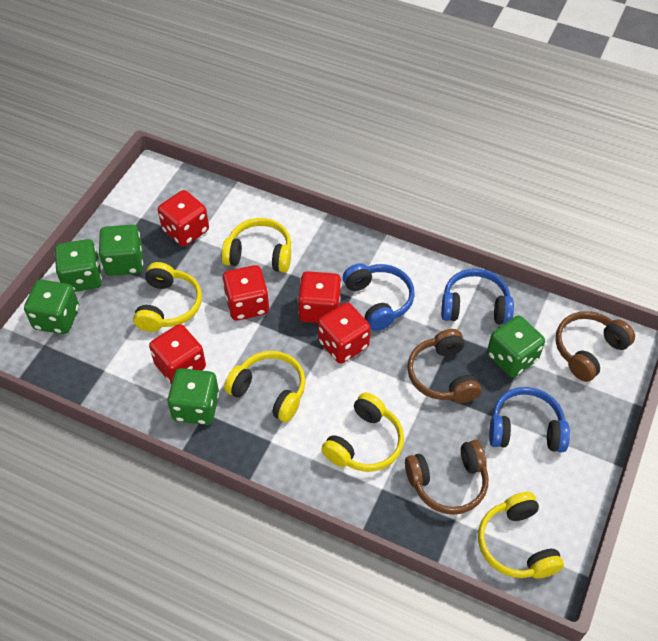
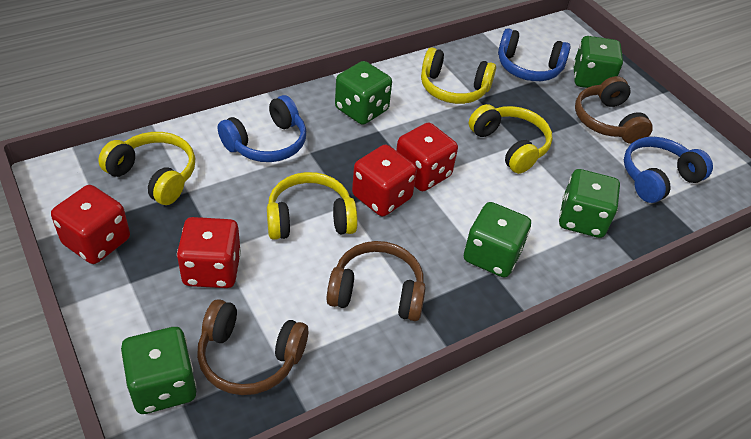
red dice: 5 -> 4
yellow headphones: 5 -> 4

